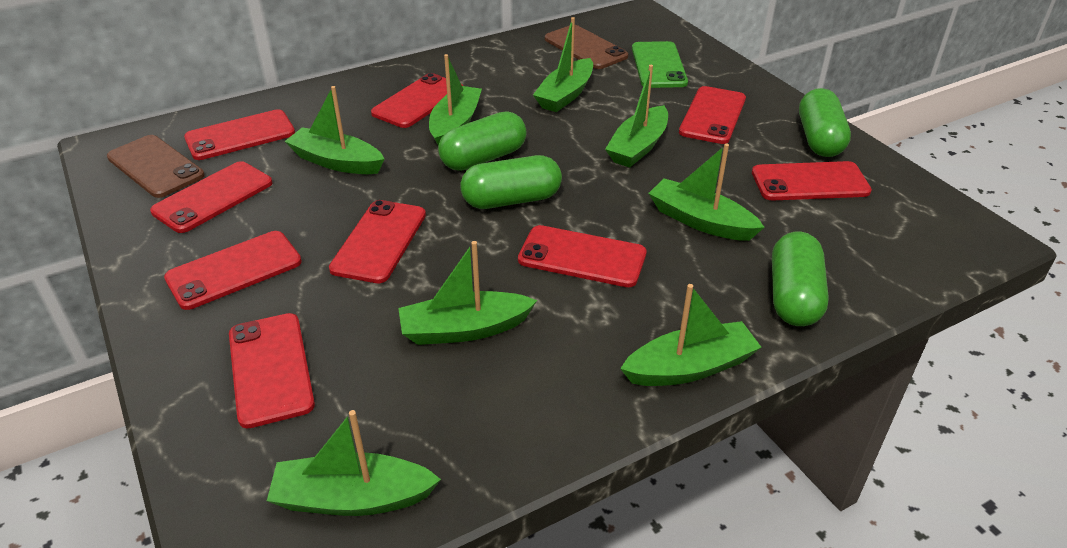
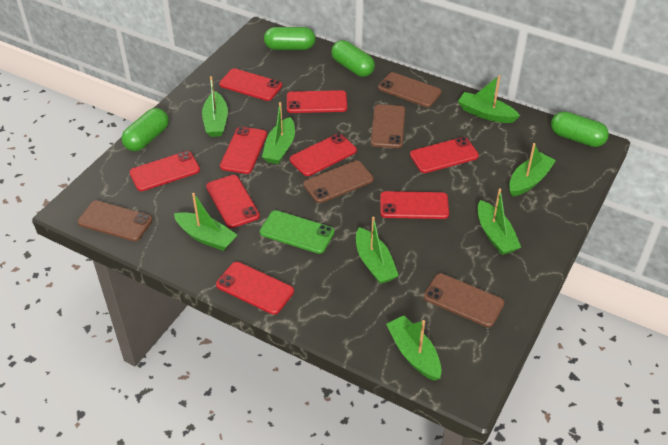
brown phone: 2 -> 5

